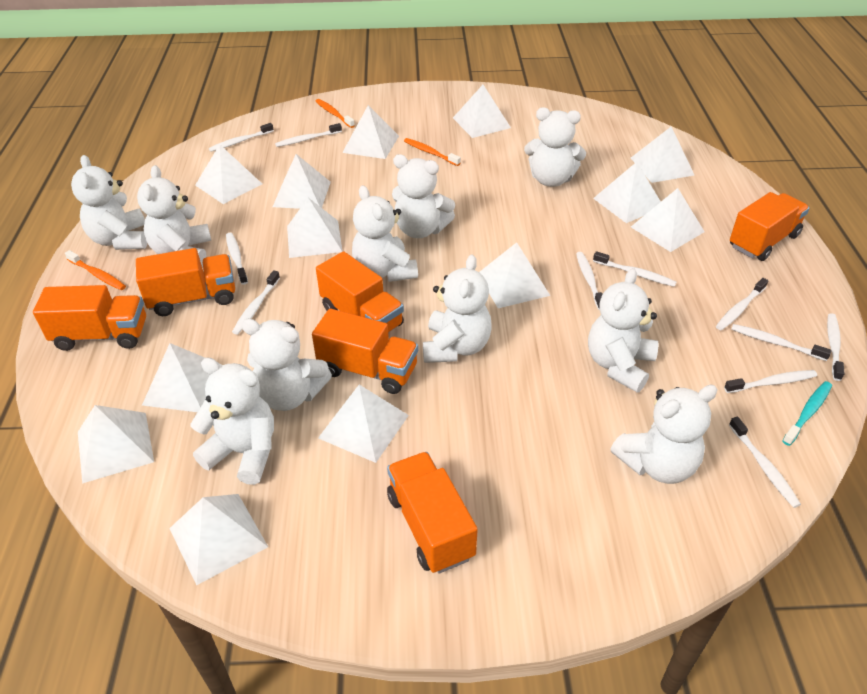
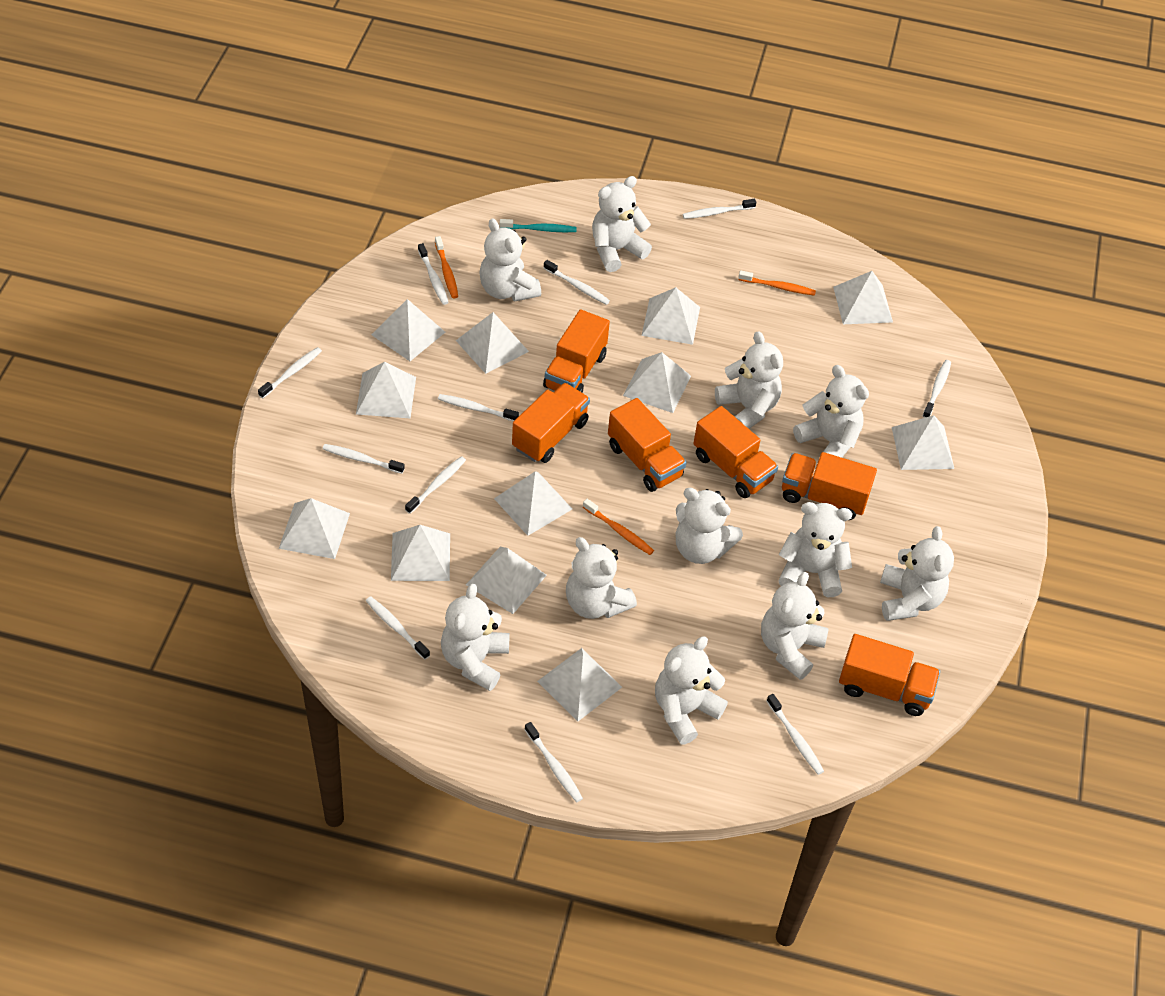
white pyramid: 13 -> 12
white teddy bear: 10 -> 11

